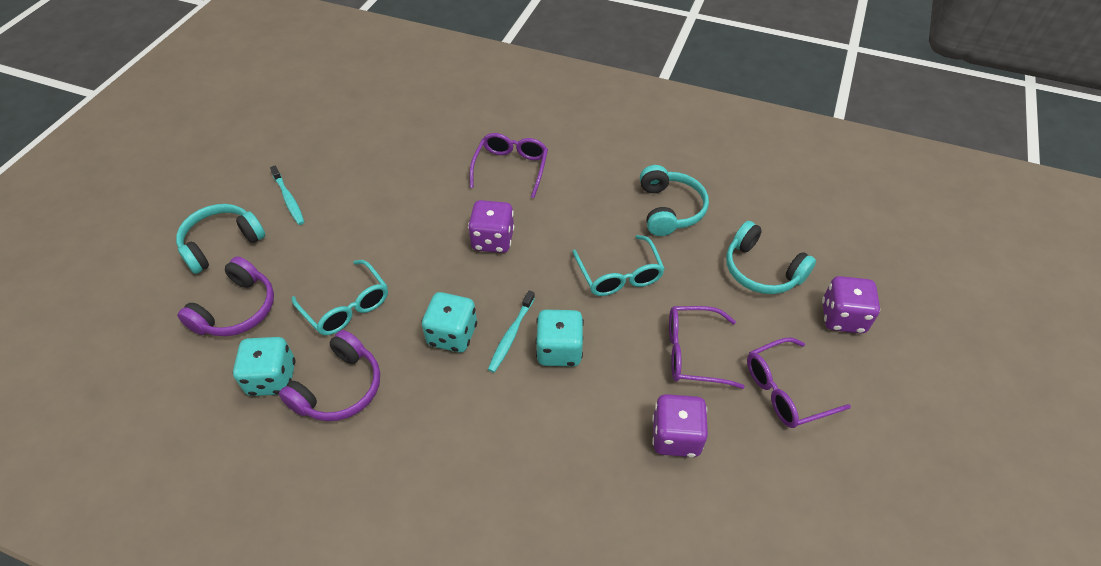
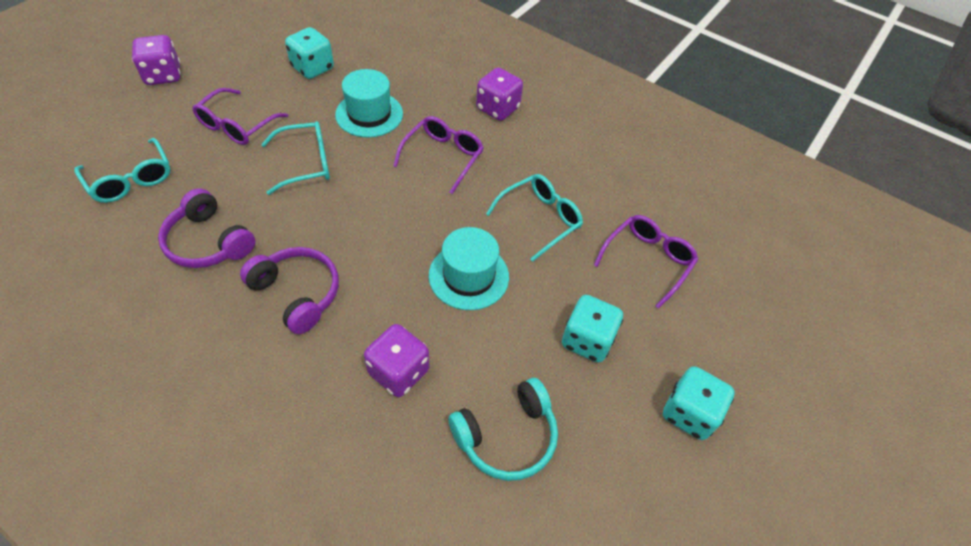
turquoise glasses: 2 -> 3
turquoise hat: 0 -> 2
turquoise headphones: 3 -> 1
turquoise toothbrush: 2 -> 0

